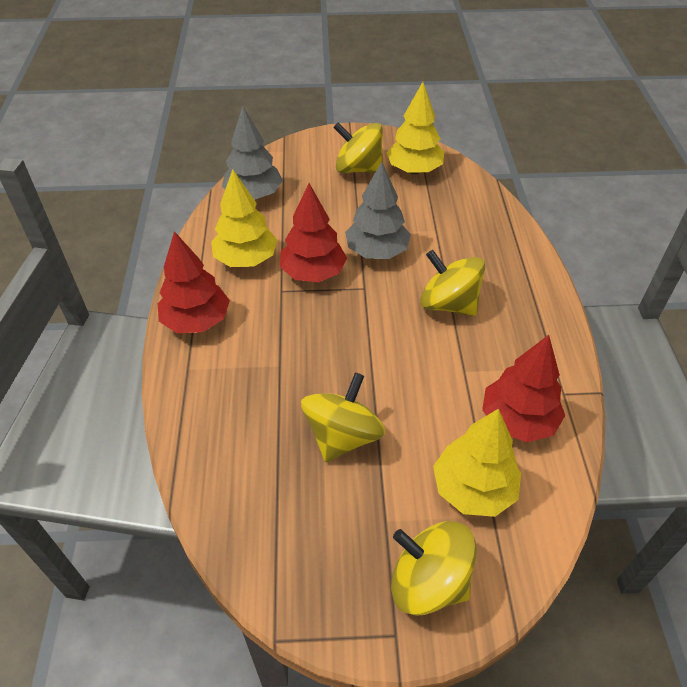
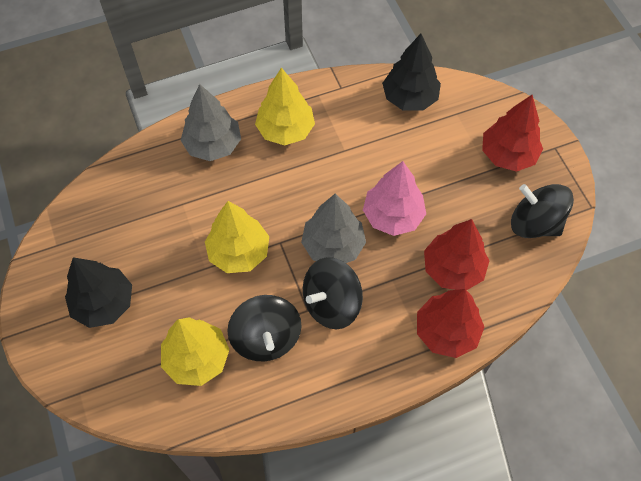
black spinning top: 0 -> 3
black tree: 0 -> 2
pink tree: 0 -> 1
yellow spinning top: 4 -> 0

